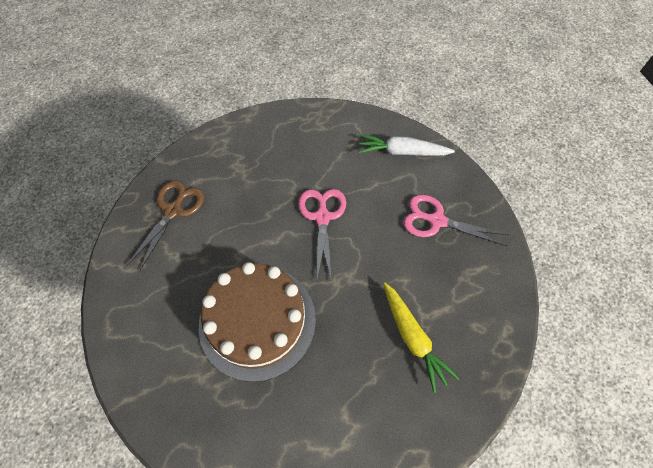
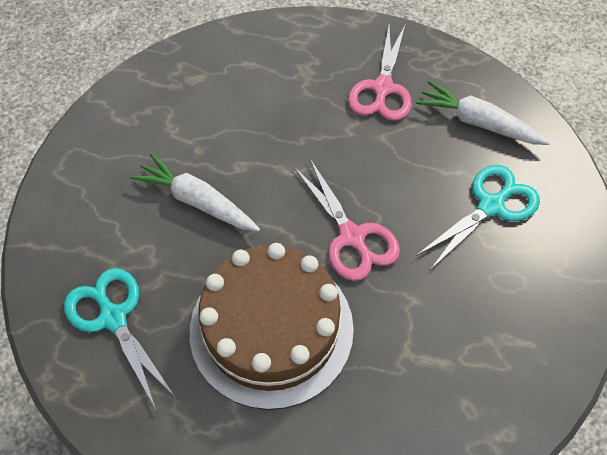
brown scissors: 1 -> 0
turquoise scissors: 0 -> 2
white carrot: 1 -> 2
yellow carrot: 1 -> 0

